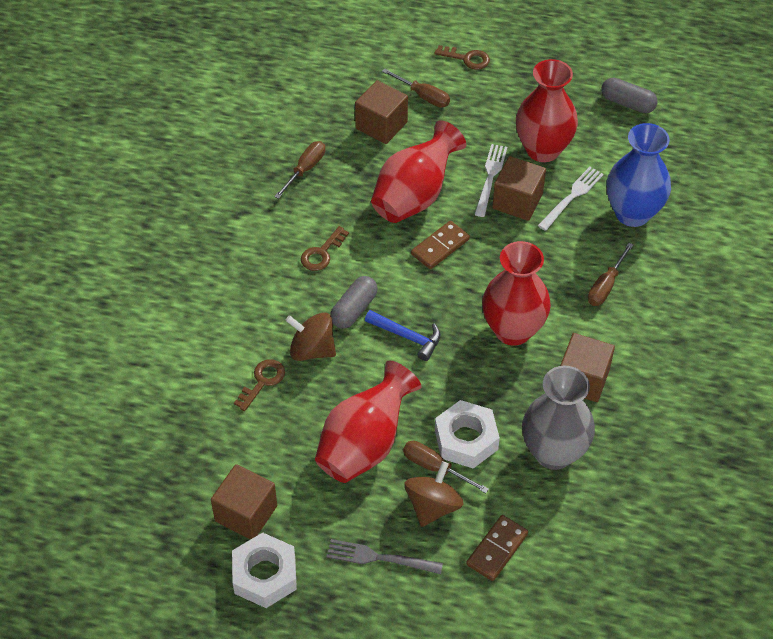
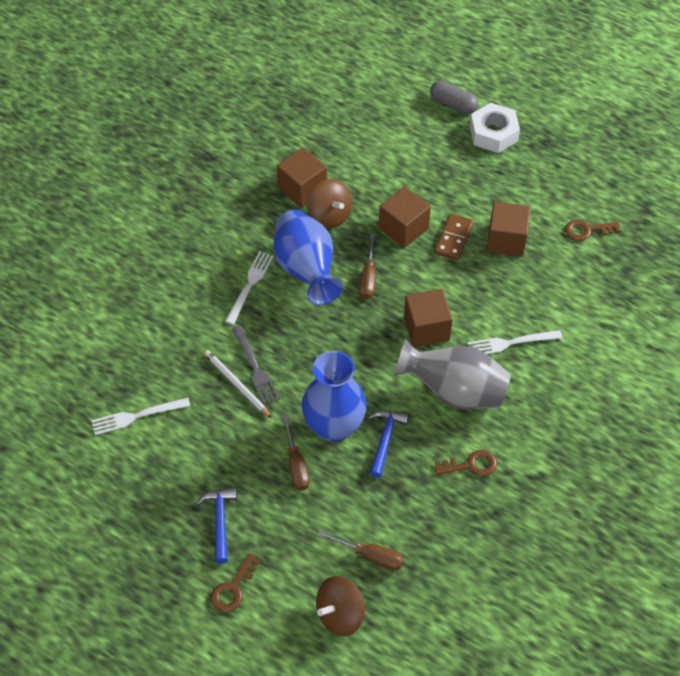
blue hammer: 1 -> 2
blue vase: 1 -> 2
brown domino: 2 -> 1
brown screwdriver: 4 -> 3
grey capsule: 2 -> 1
red vase: 4 -> 0
white fork: 2 -> 3
white nut: 2 -> 1
white pencil: 0 -> 1

